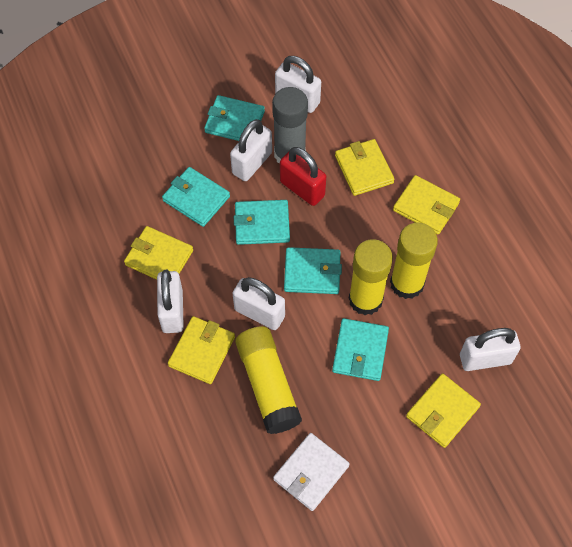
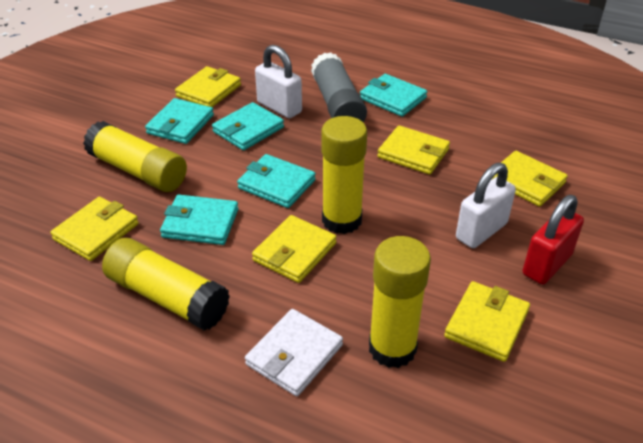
white padlock: 5 -> 2
yellow glue stick: 3 -> 4
yellow wallet: 5 -> 6

